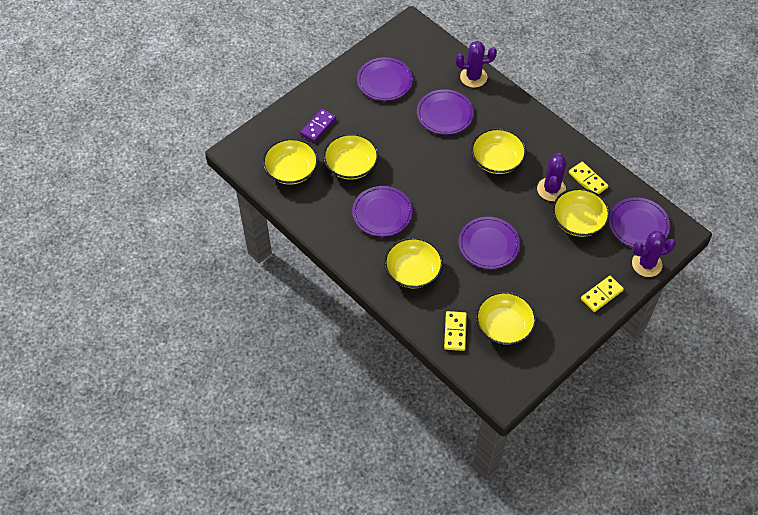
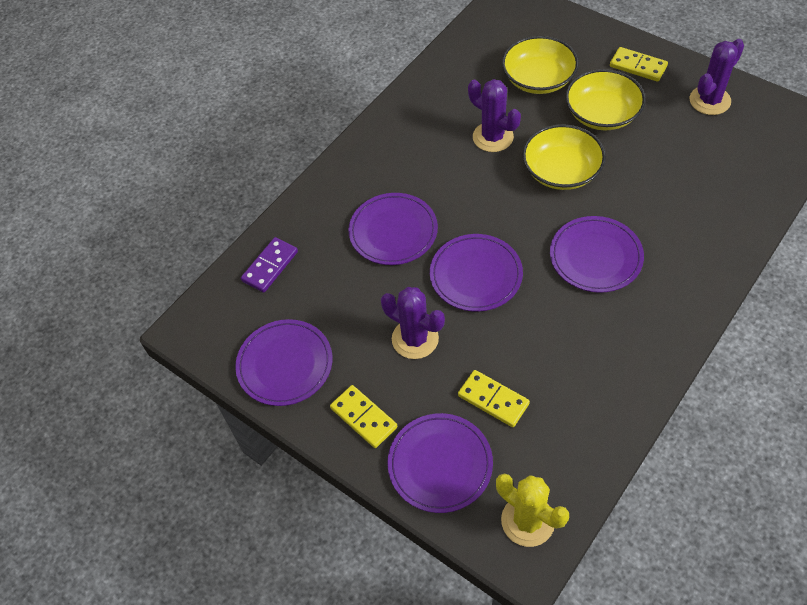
yellow bowl: 6 -> 3
yellow cactus: 0 -> 1

